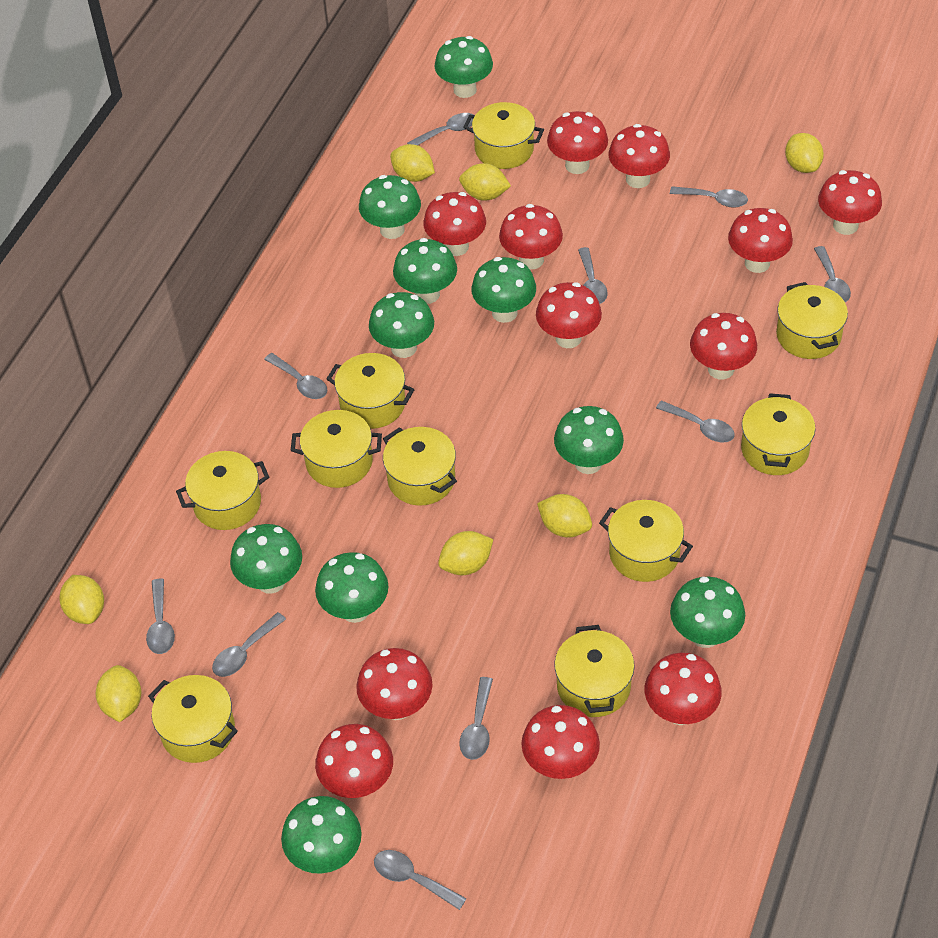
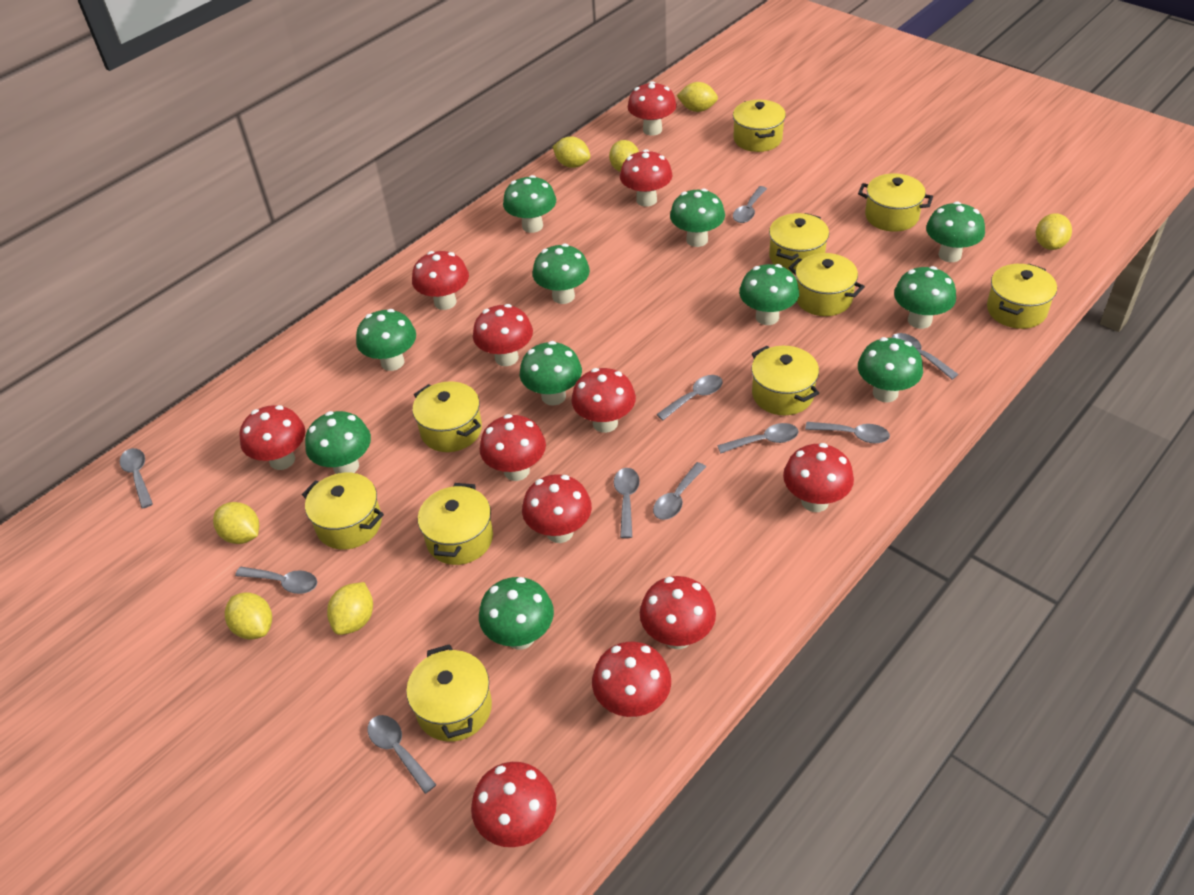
green mushroom: 10 -> 11

